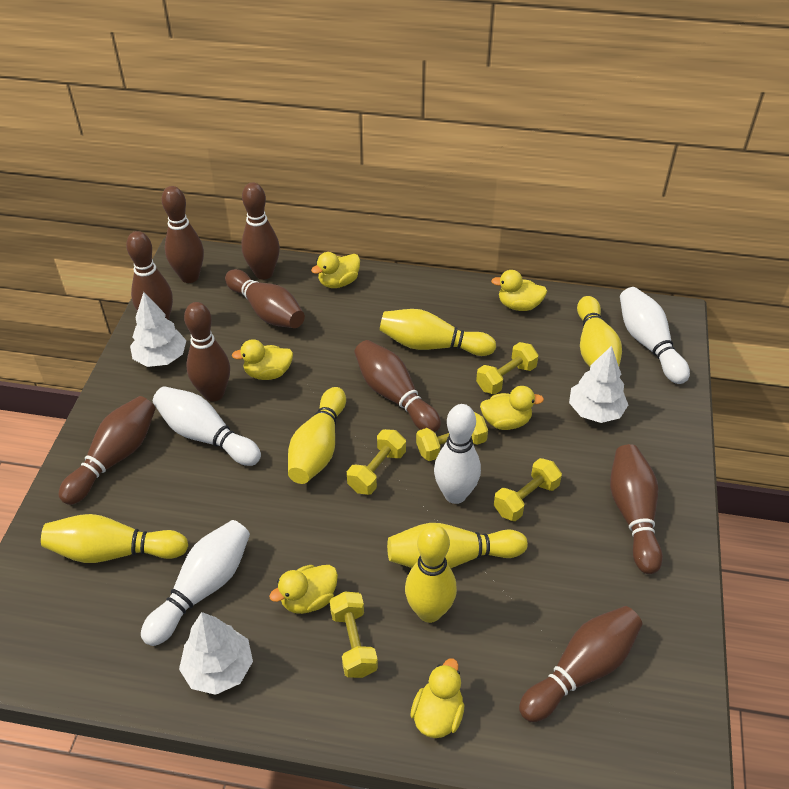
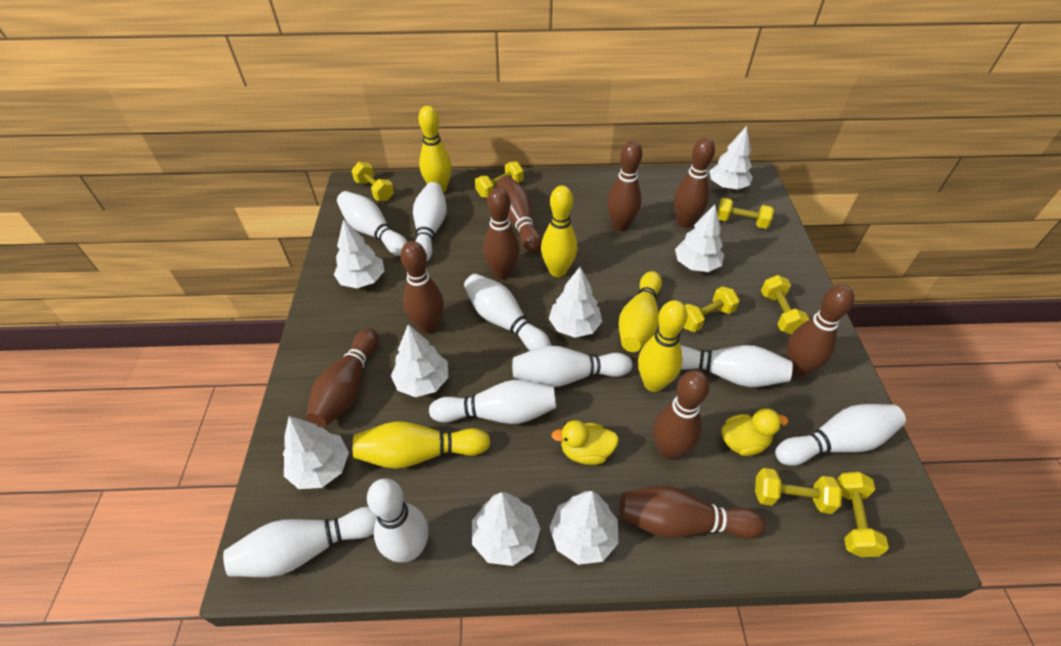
white bowling pin: 4 -> 9
white tree: 3 -> 8
yellow bowling pin: 6 -> 5
yellow duck: 6 -> 2
yellow dumbbell: 5 -> 7

